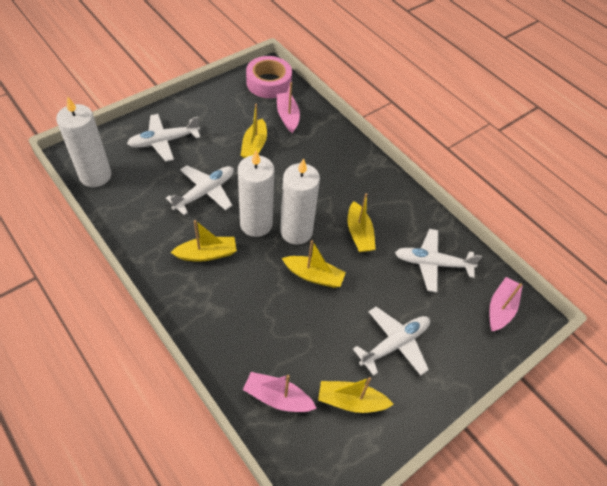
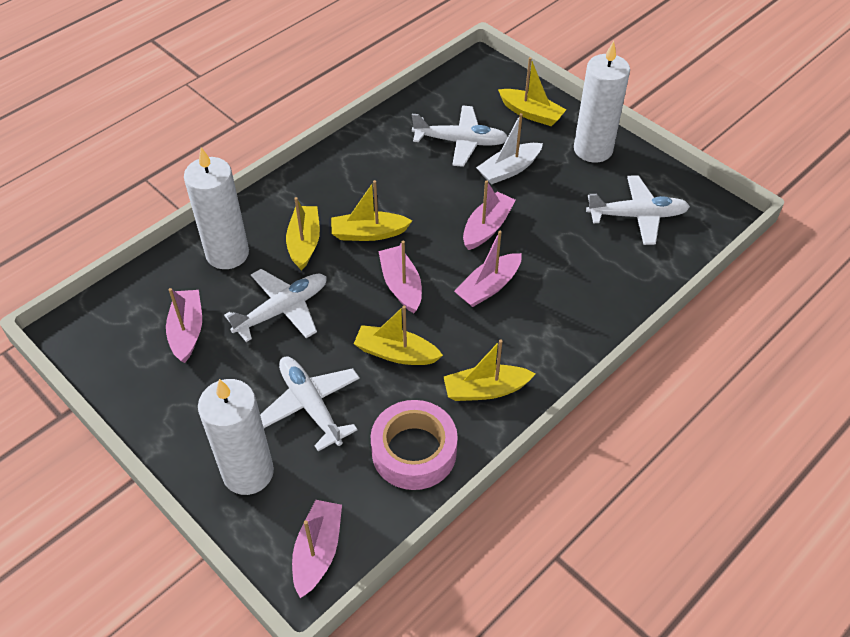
pink boat: 3 -> 5
white boat: 0 -> 1

